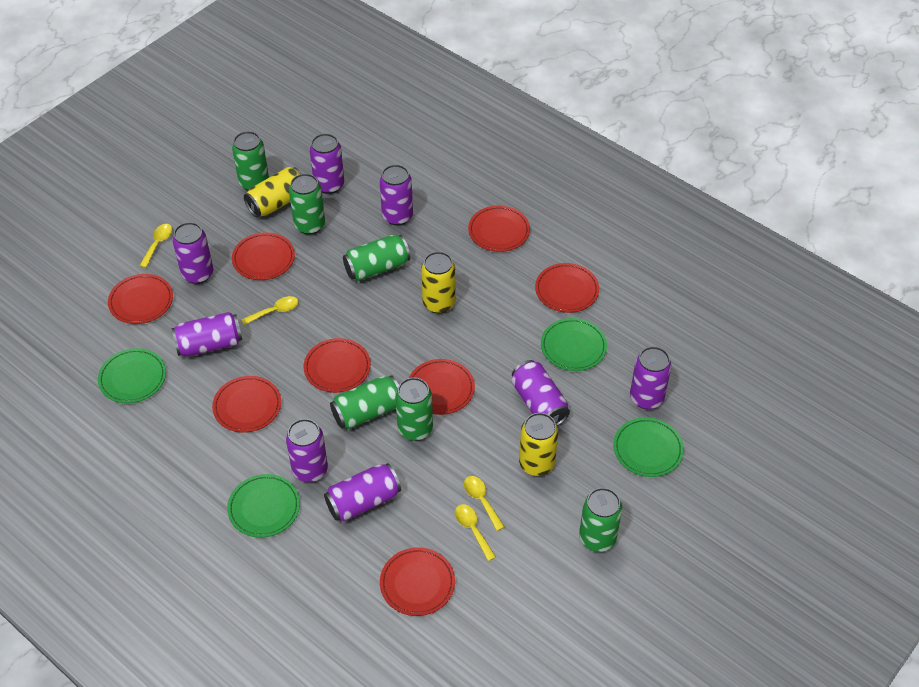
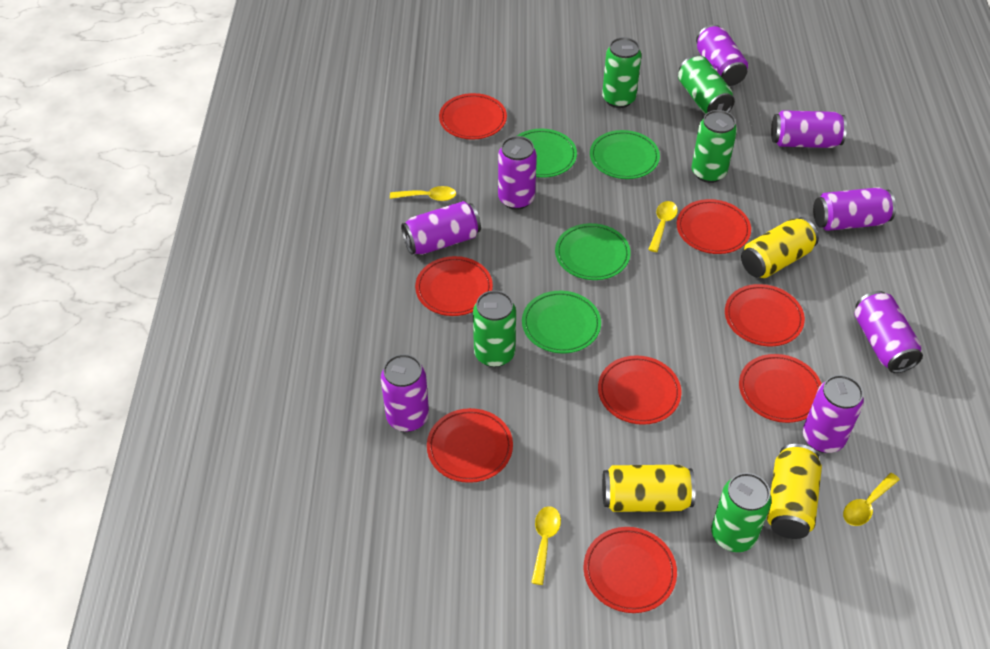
green can: 6 -> 5

